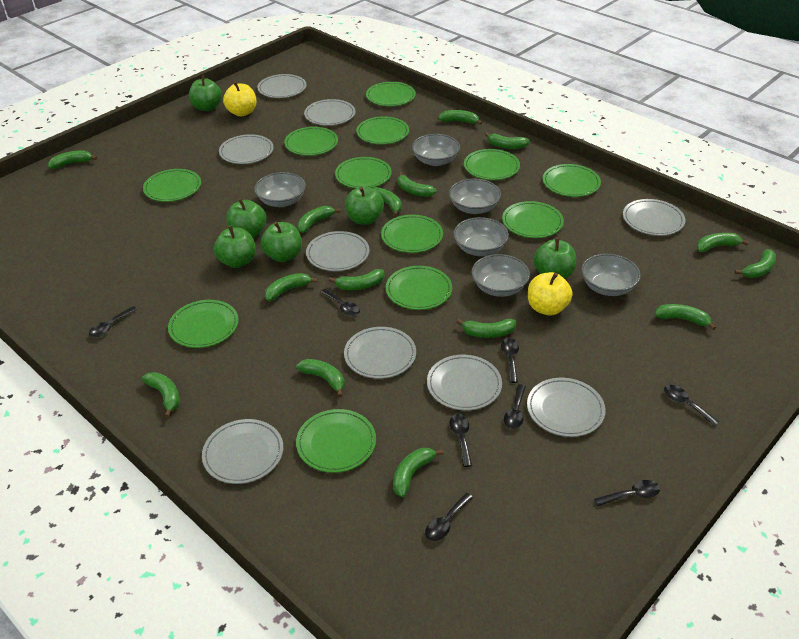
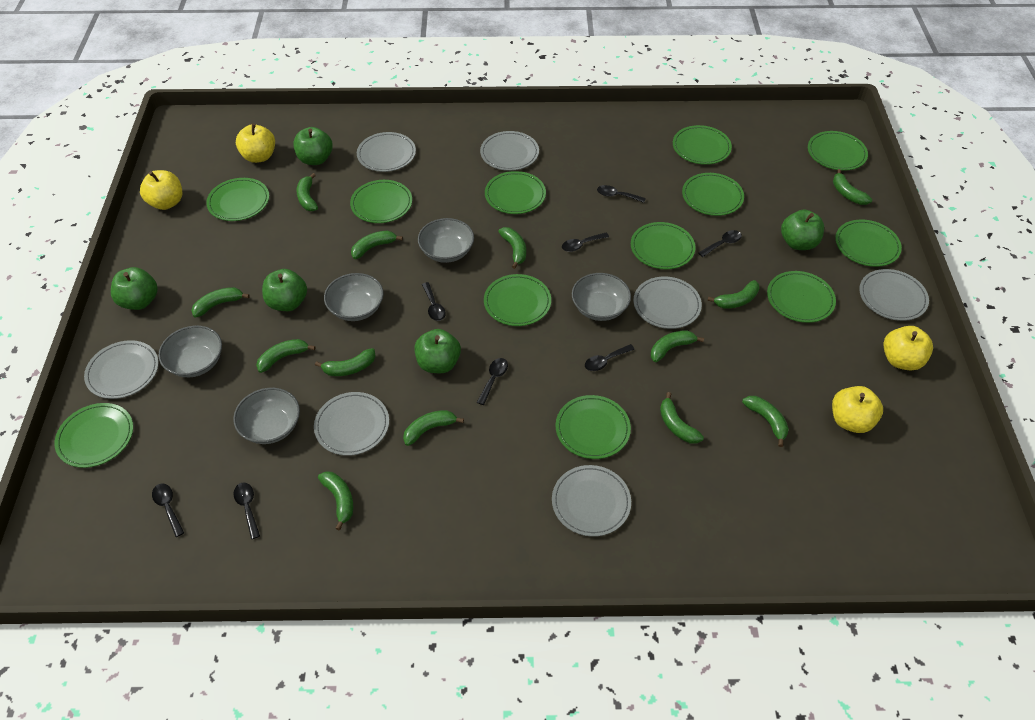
green apple: 6 -> 5
green banana: 15 -> 13
grey bowl: 6 -> 5
grey plate: 9 -> 7
yellow apple: 2 -> 4

